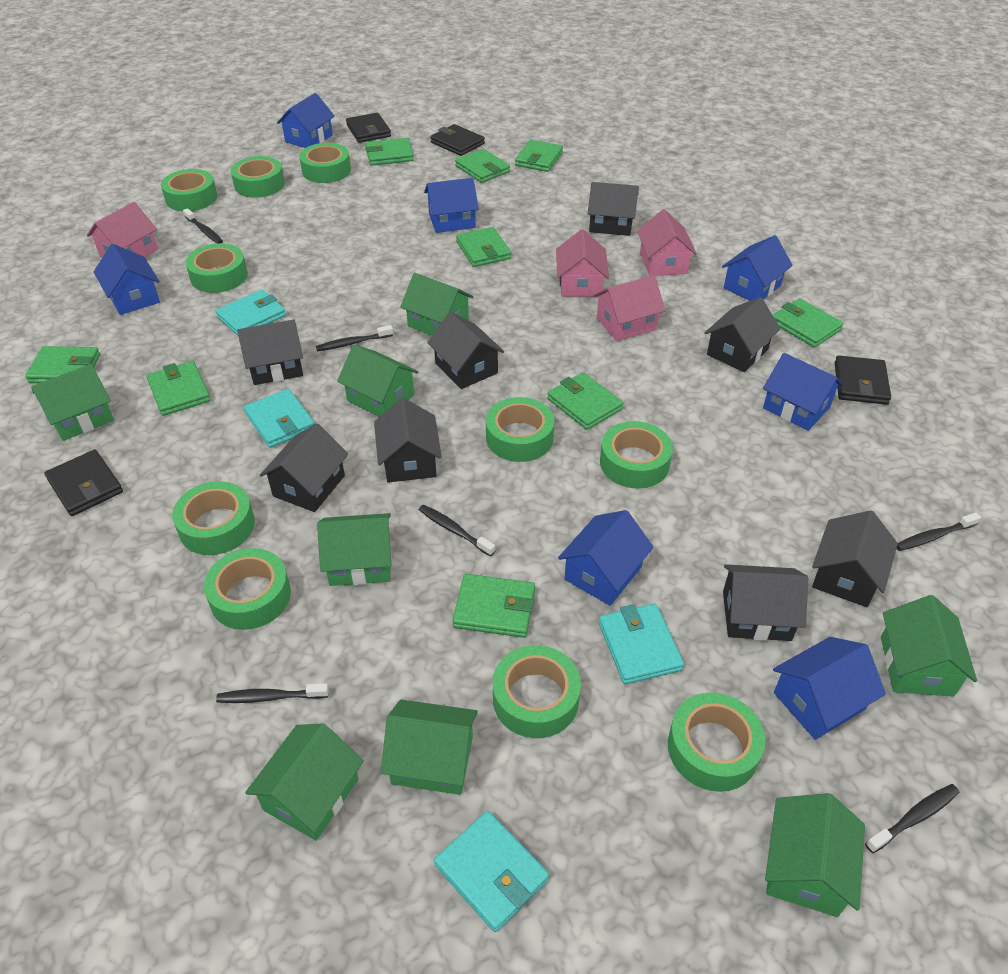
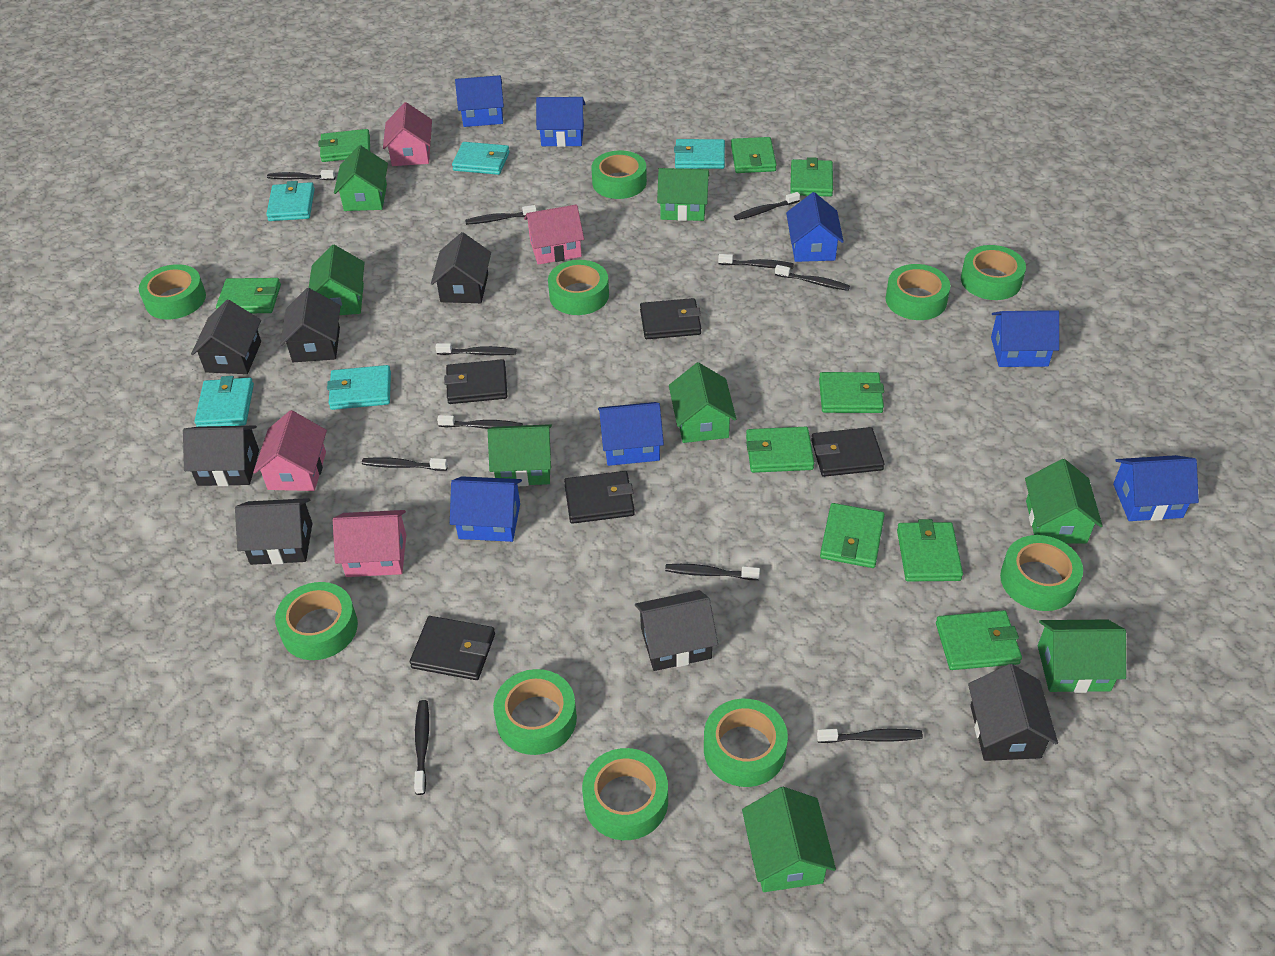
black house: 8 -> 7
black toothbrush: 6 -> 11
black wallet: 4 -> 5
turquoise wallet: 4 -> 5

